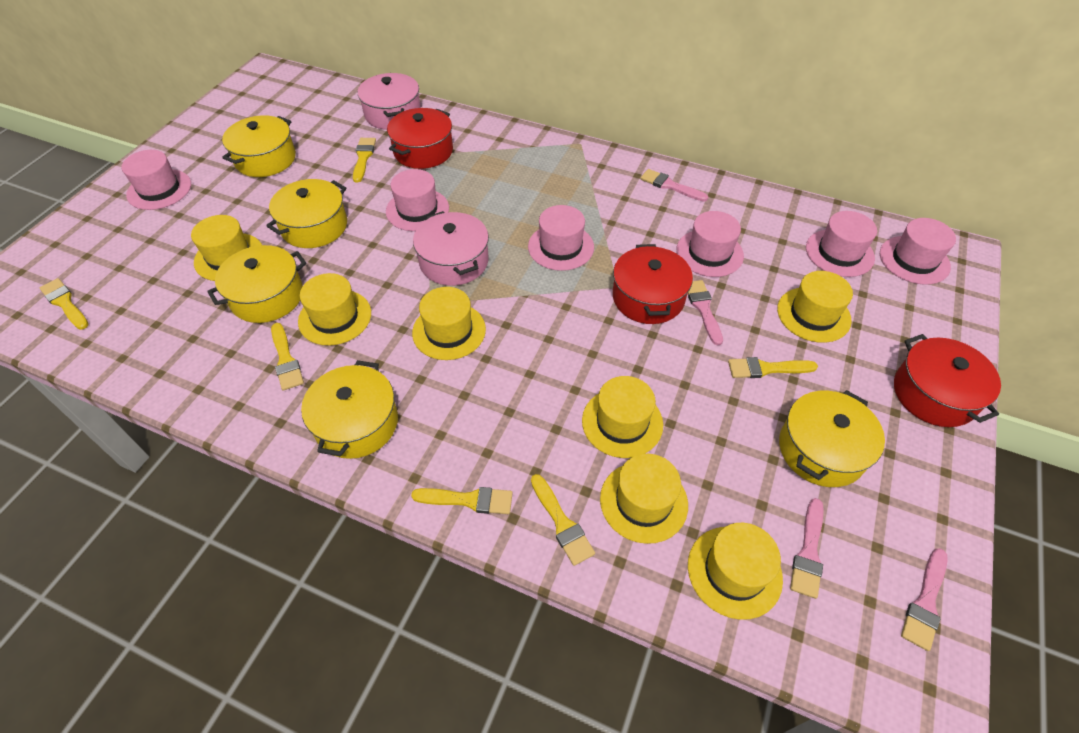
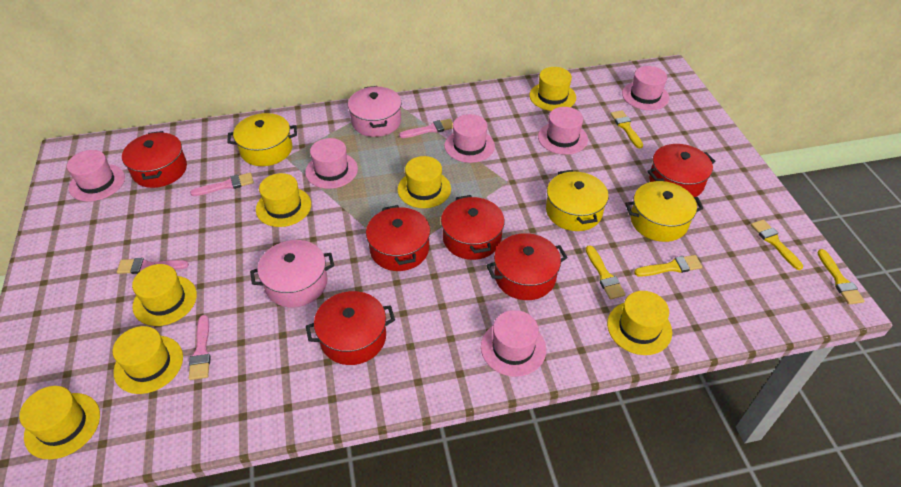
red pot: 3 -> 6
yellow brush: 6 -> 5
yellow pot: 5 -> 3

